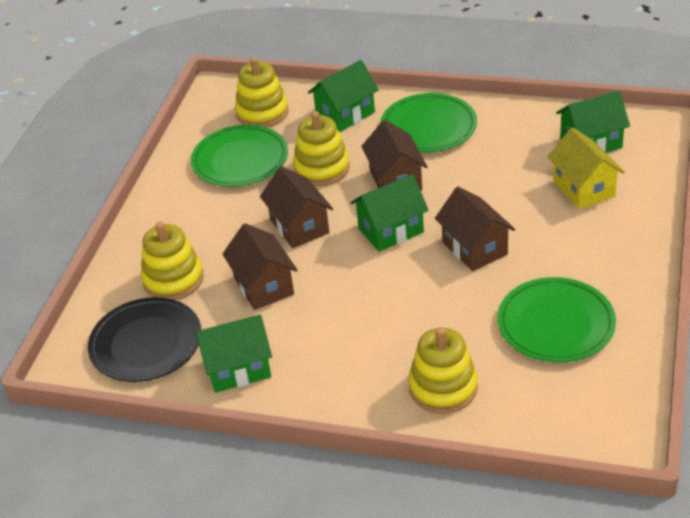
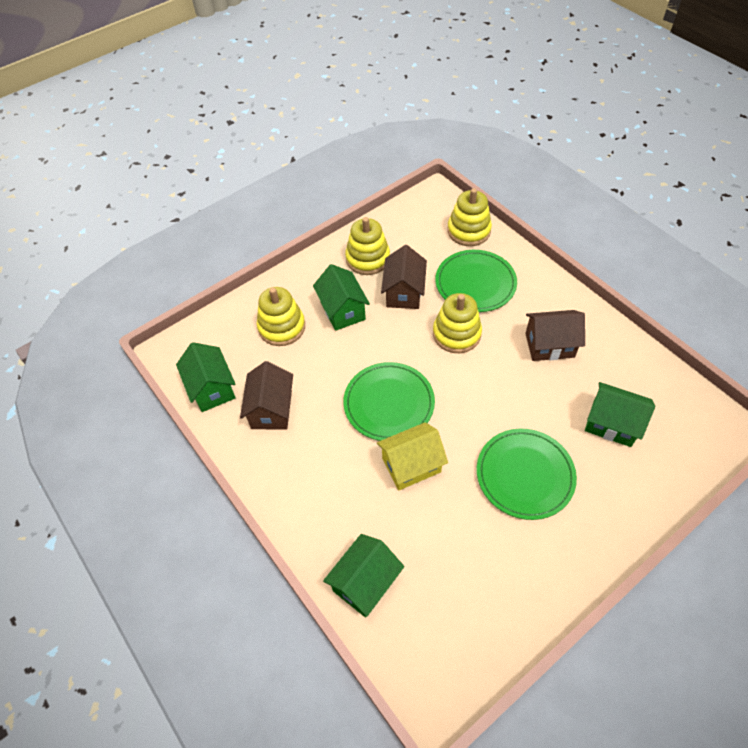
black plate: 1 -> 0
brown house: 4 -> 3

